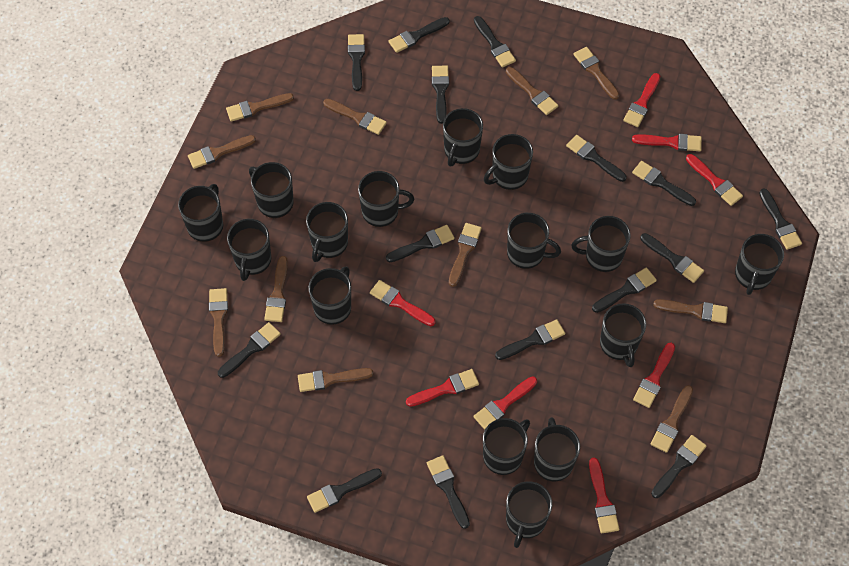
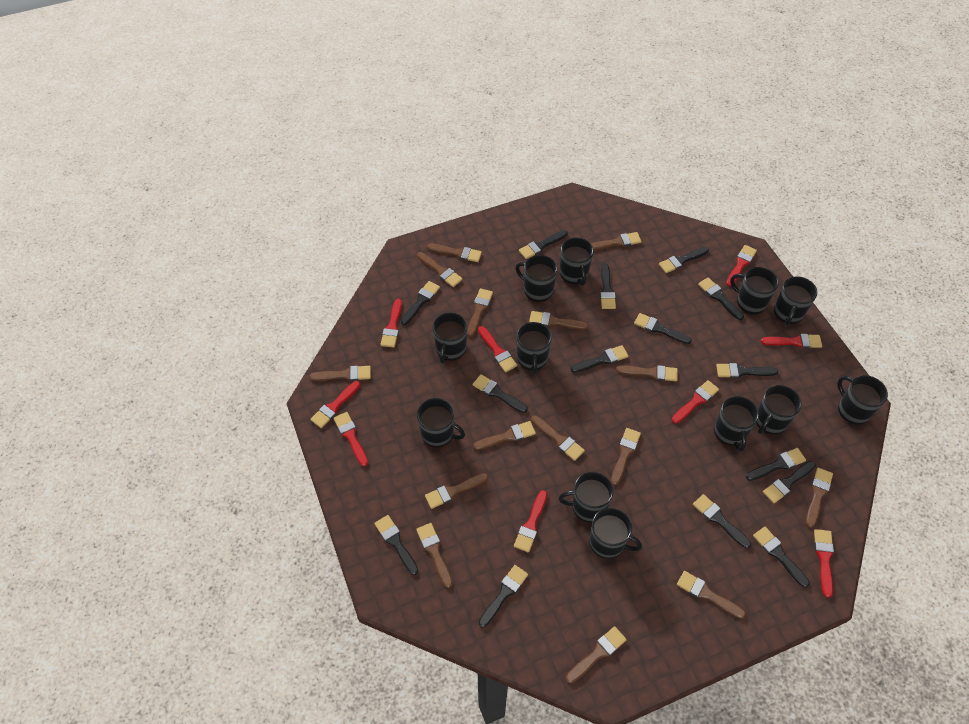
black mug: 15 -> 12
brown brush: 11 -> 15
red brush: 8 -> 9

